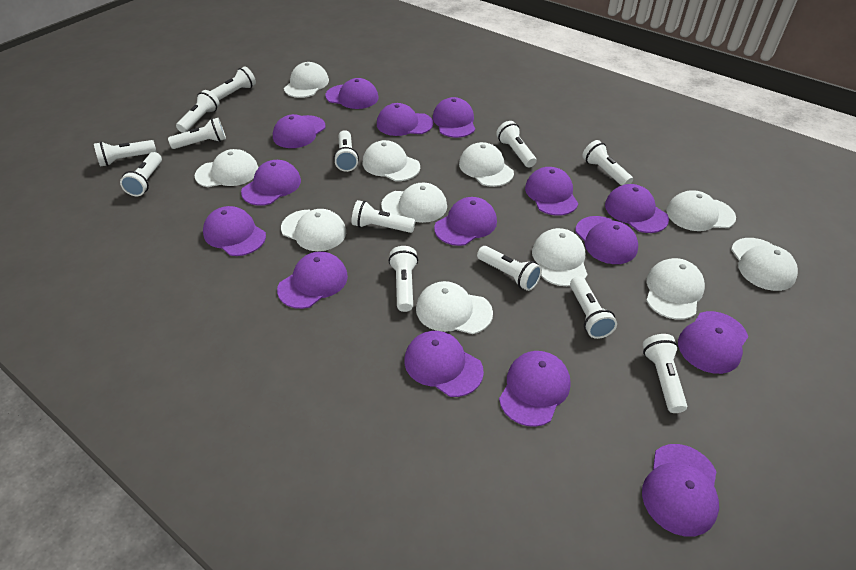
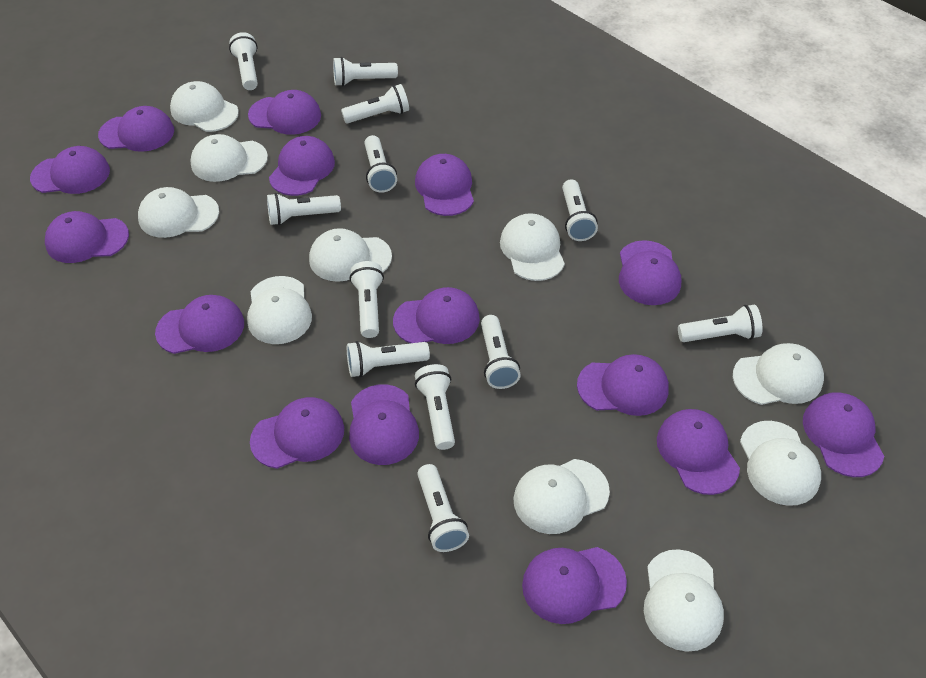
white cap: 11 -> 10
white flashlight: 13 -> 12

